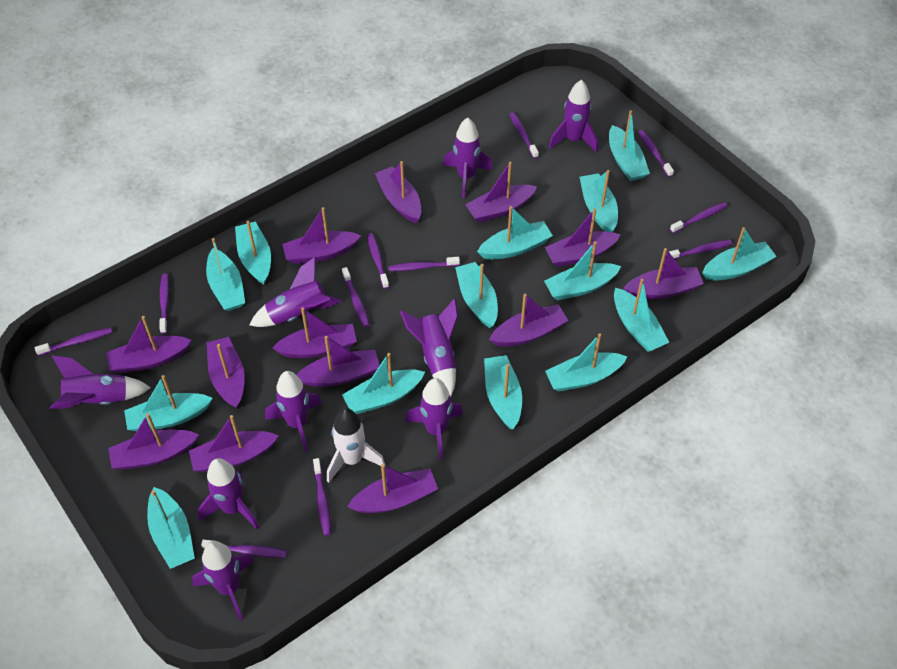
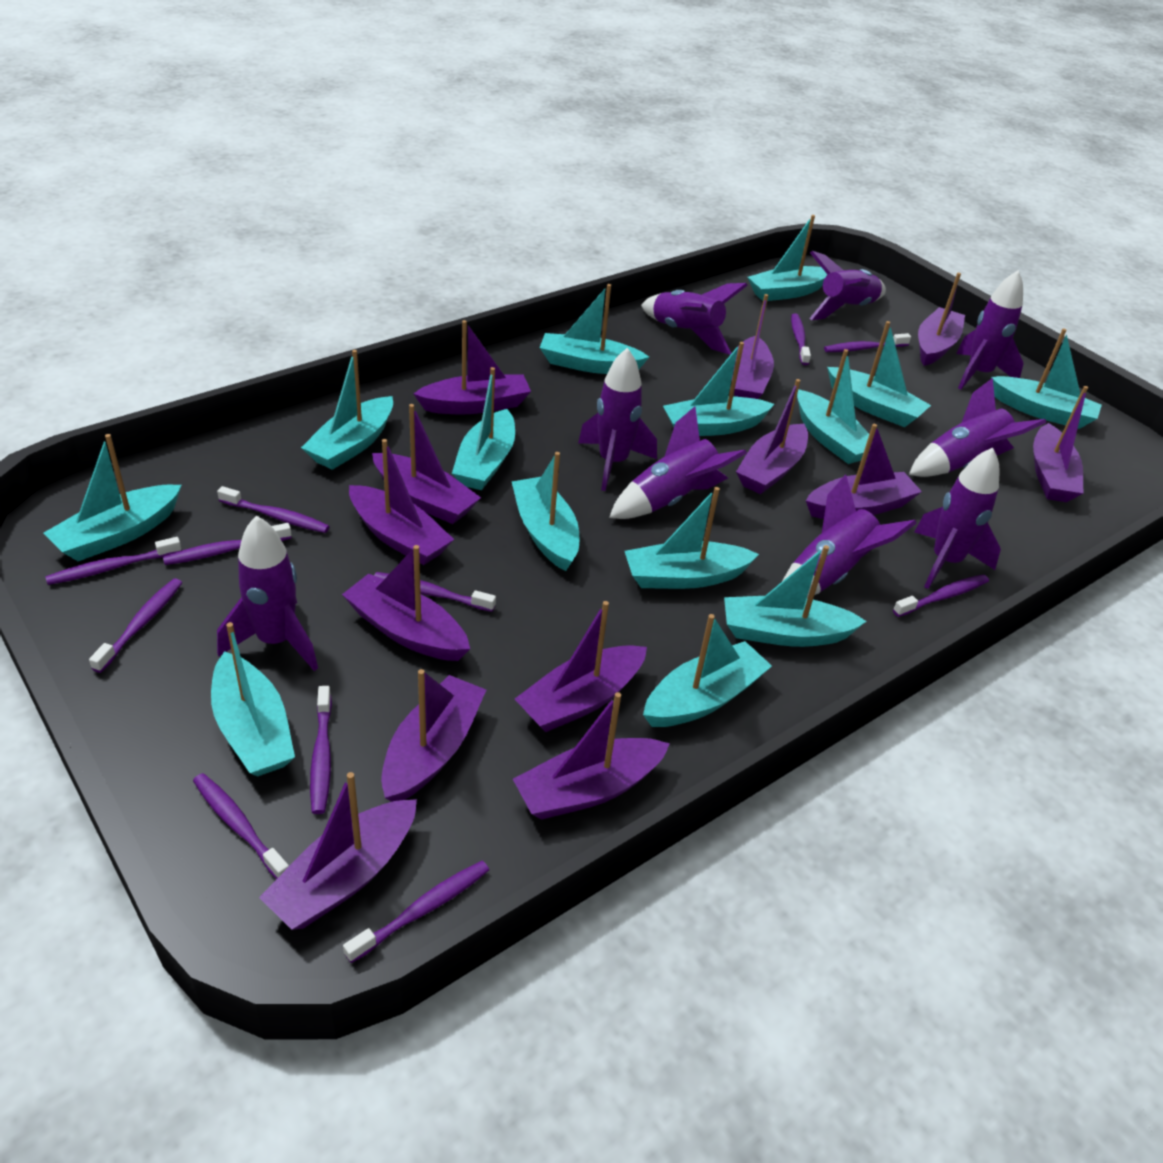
white rocket: 1 -> 0

